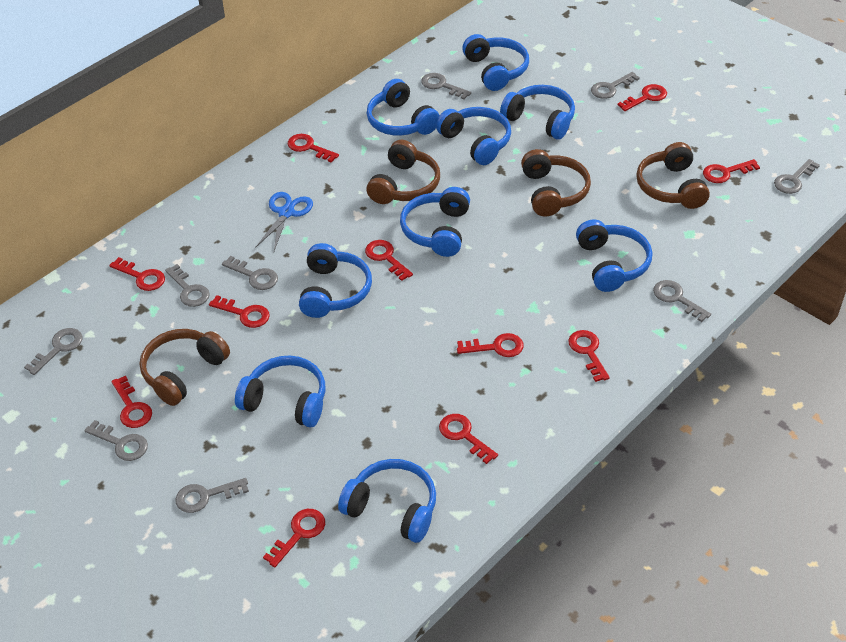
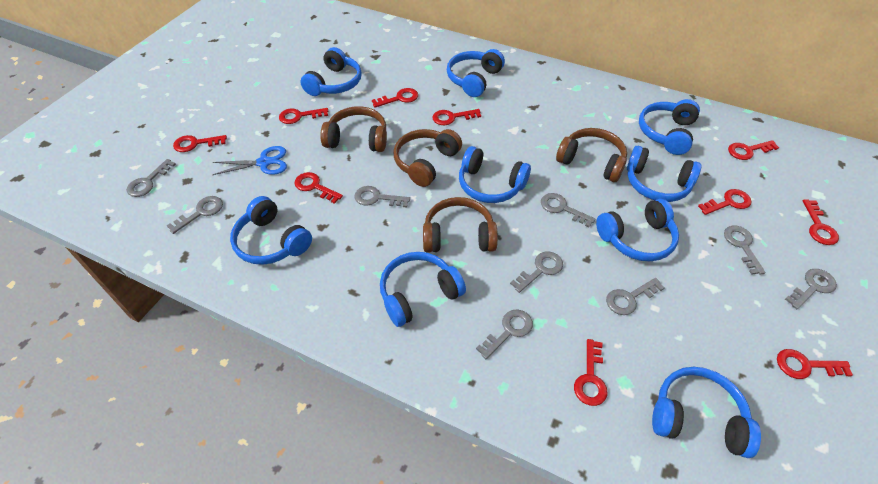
red key: 11 -> 10

